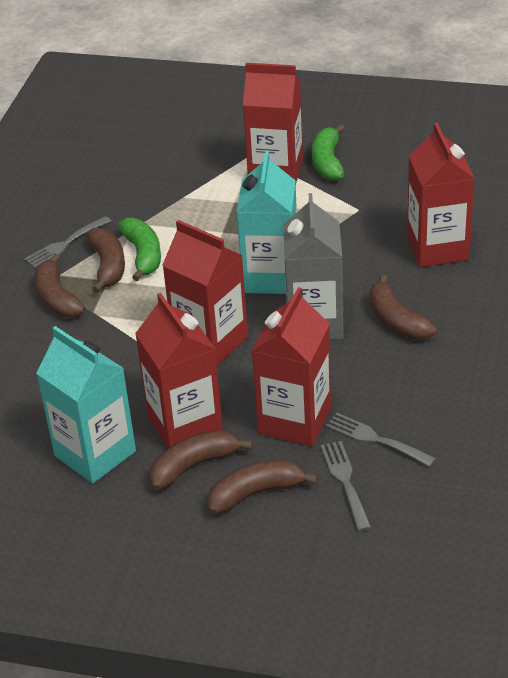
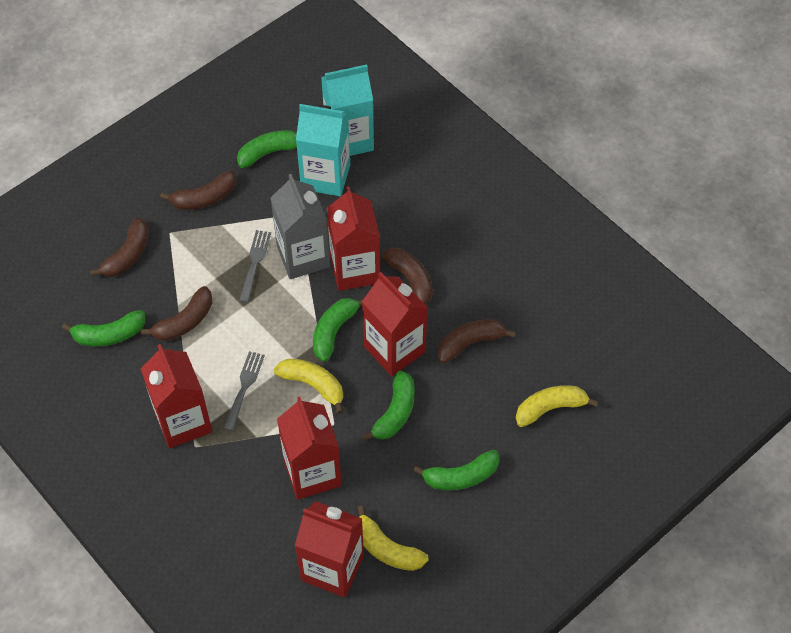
green banana: 2 -> 5
grey fork: 3 -> 2
yellow banana: 0 -> 3

